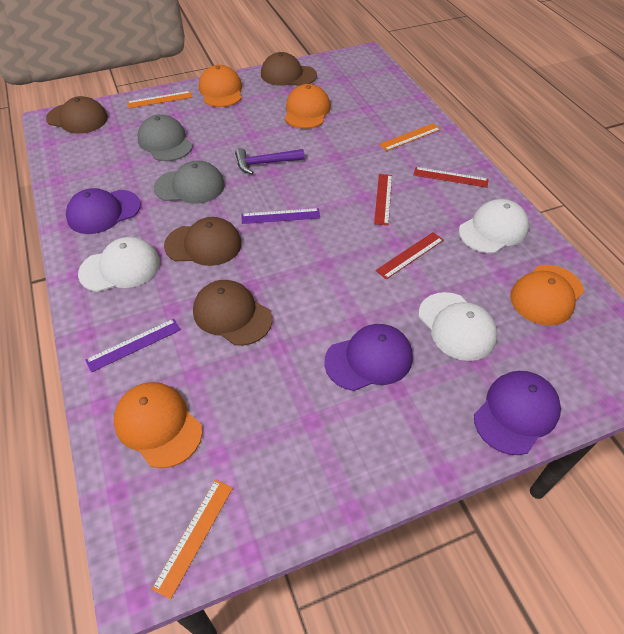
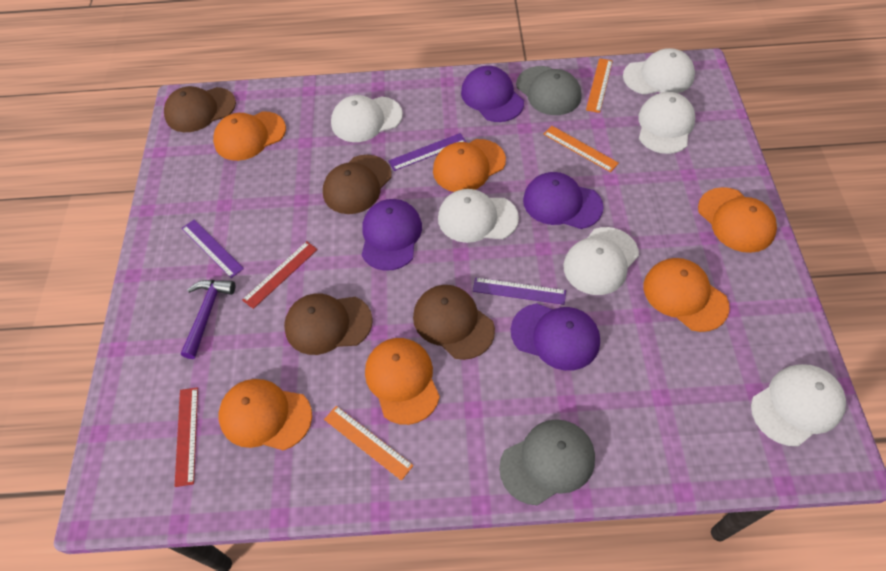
orange cap: 4 -> 6
purple cap: 3 -> 4
purple ruler: 2 -> 3
red ruler: 3 -> 2
white cap: 3 -> 6

